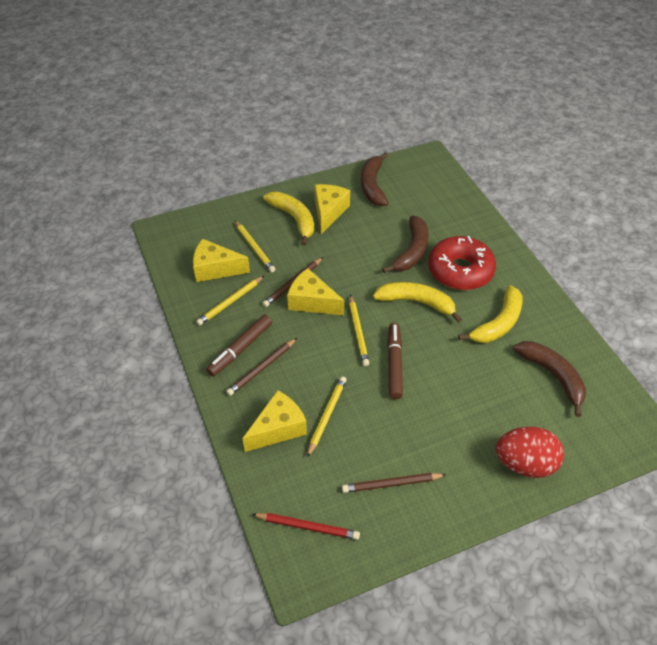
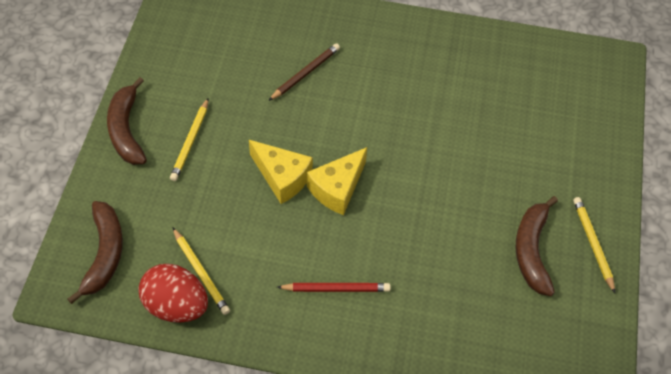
brown marker: 2 -> 0
brown pencil: 3 -> 1
red donut: 1 -> 0
yellow banana: 3 -> 0
yellow cheese: 4 -> 2
yellow pencil: 4 -> 3

